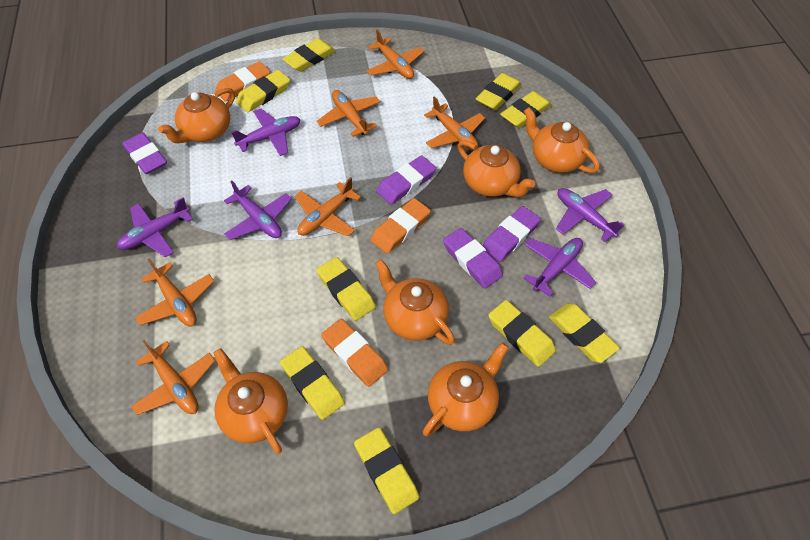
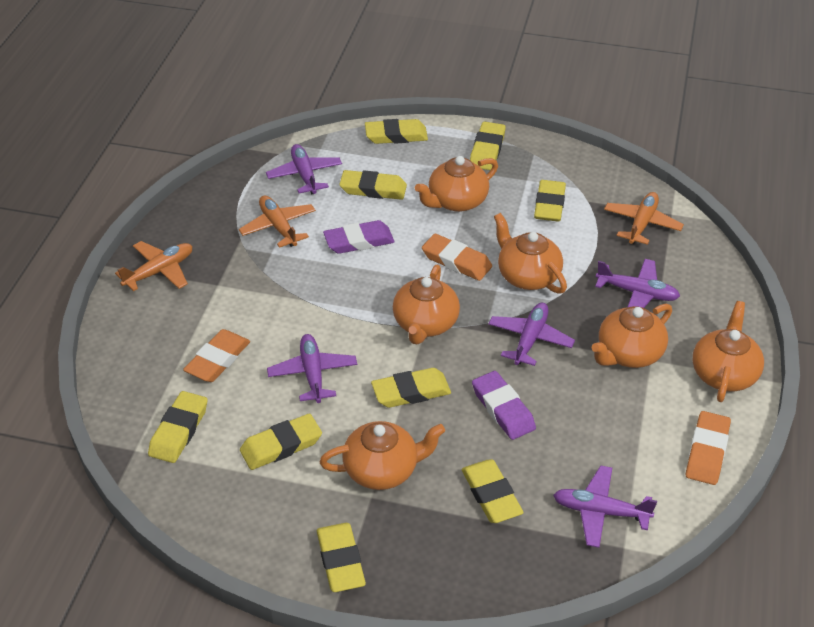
orange plane: 6 -> 3
purple eraser: 4 -> 2

